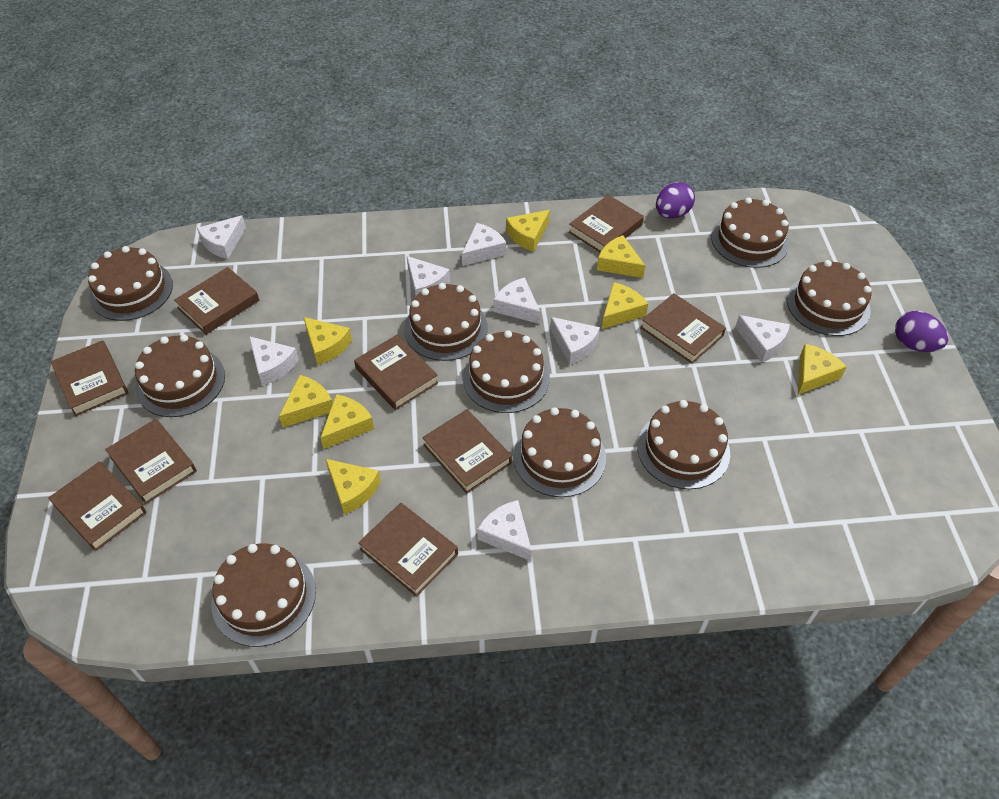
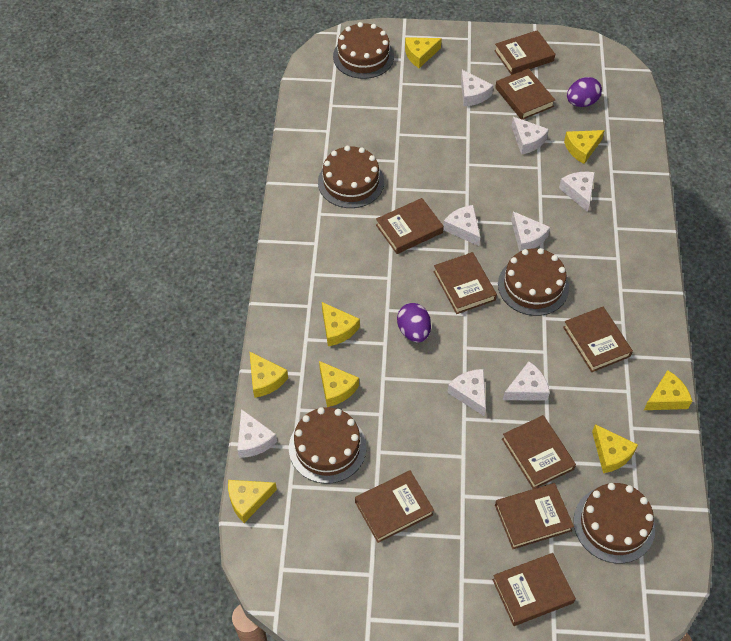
brown cake: 9 -> 5

